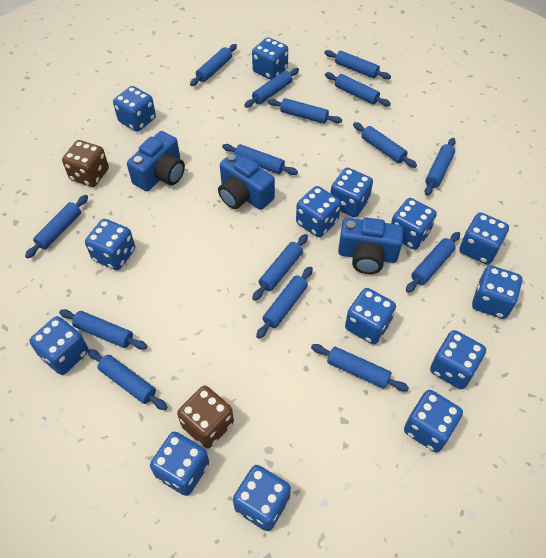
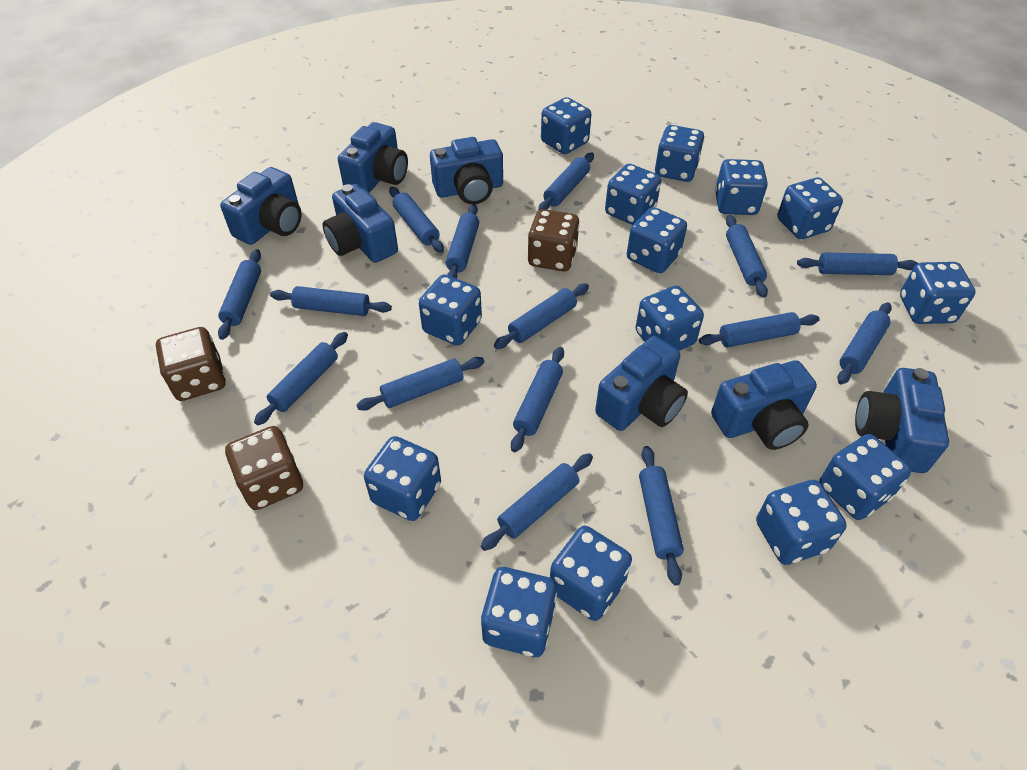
blue camera: 3 -> 7
brown dice: 2 -> 3

